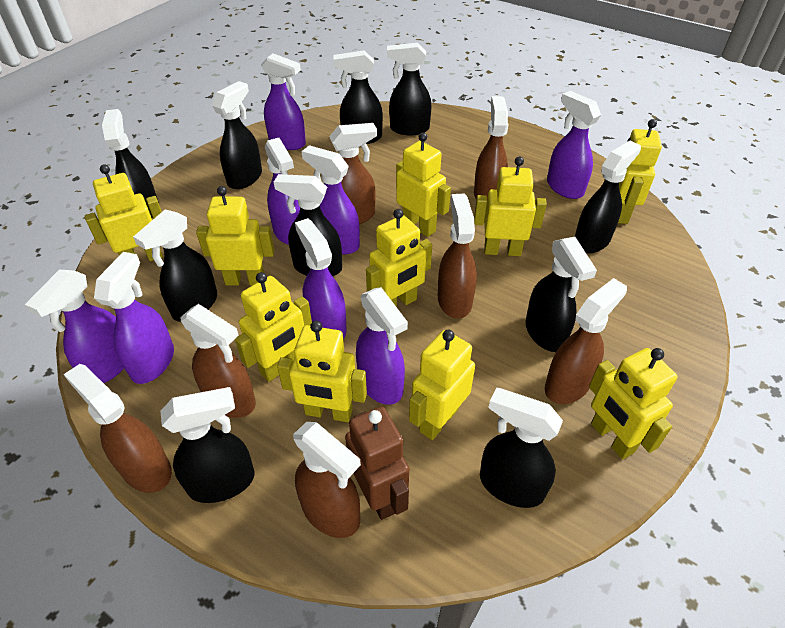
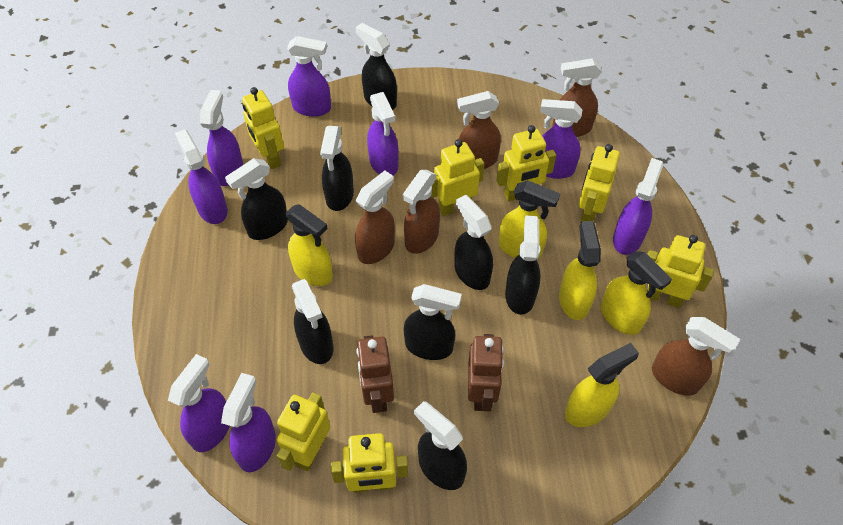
black spray bottle: 10 -> 8
brown robot: 1 -> 2
brown spray bottle: 7 -> 5
yellow robot: 10 -> 7
yellow spray bottle: 0 -> 5

